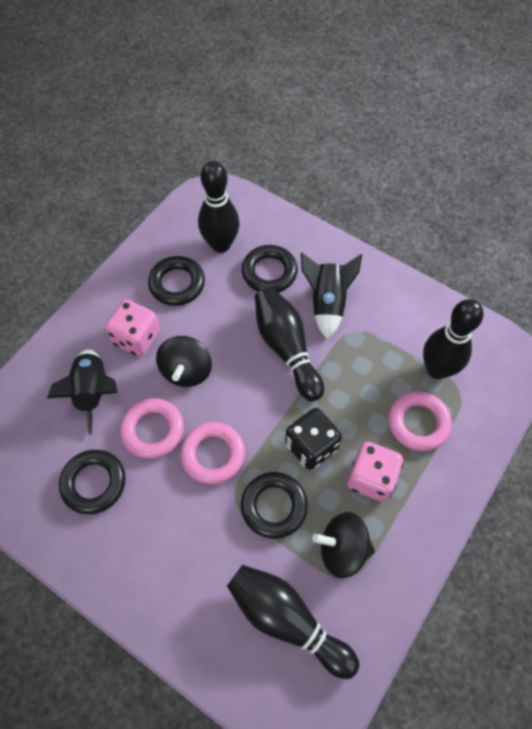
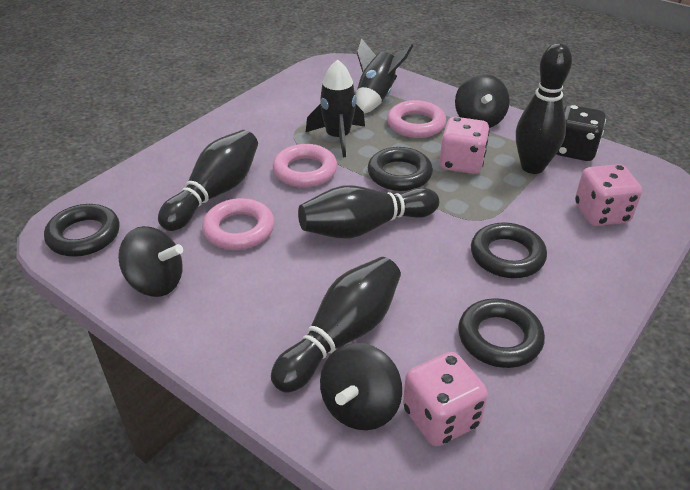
black spinning top: 2 -> 3
pink dice: 2 -> 3

